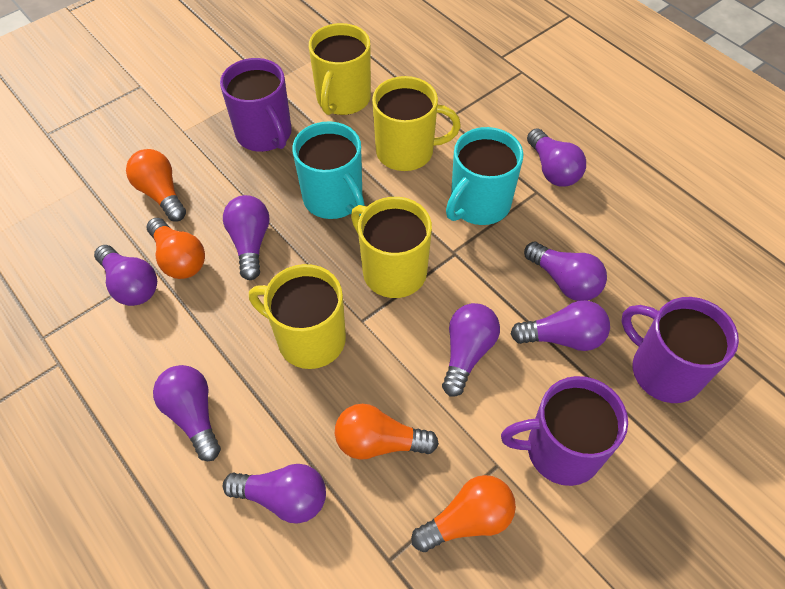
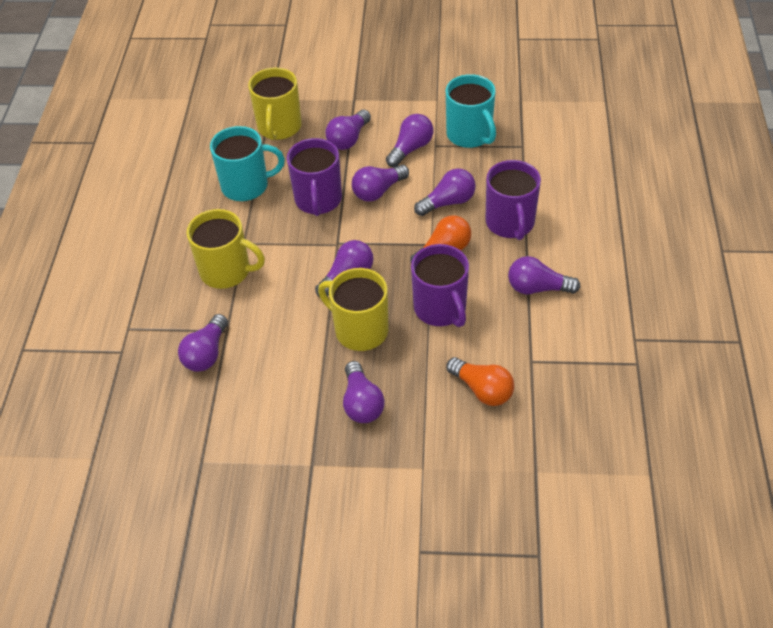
orange light bulb: 4 -> 2
yellow mug: 4 -> 3

